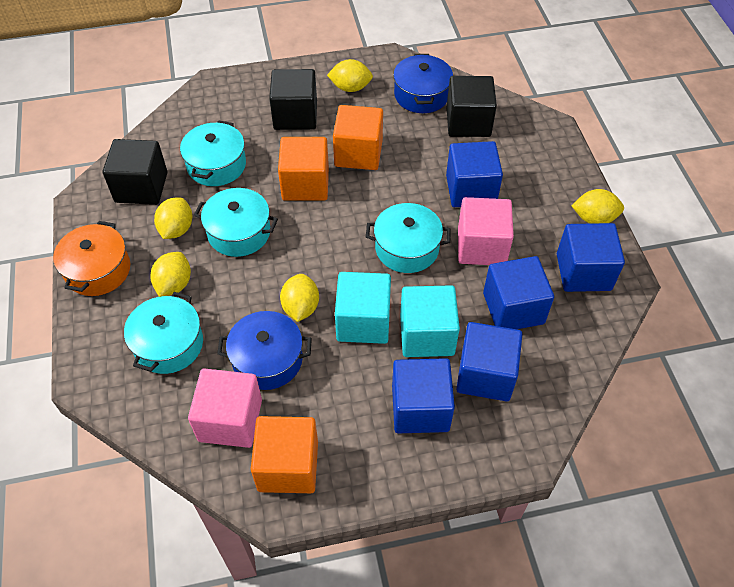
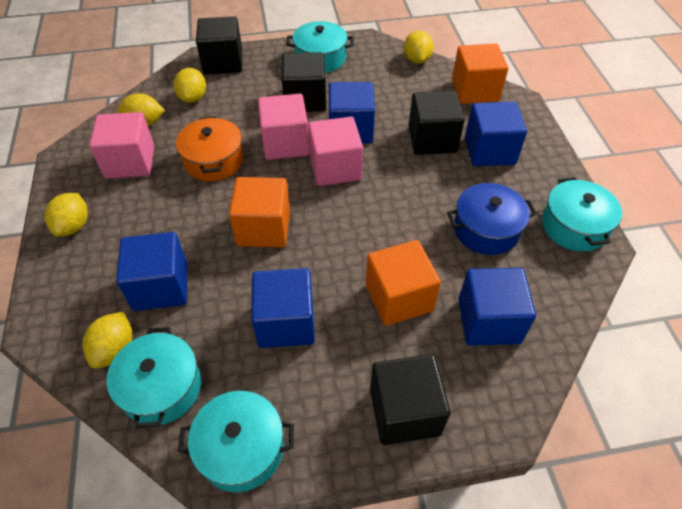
black cube: 3 -> 4
blue pot: 2 -> 1
pink cube: 2 -> 3
turquoise cube: 2 -> 0

